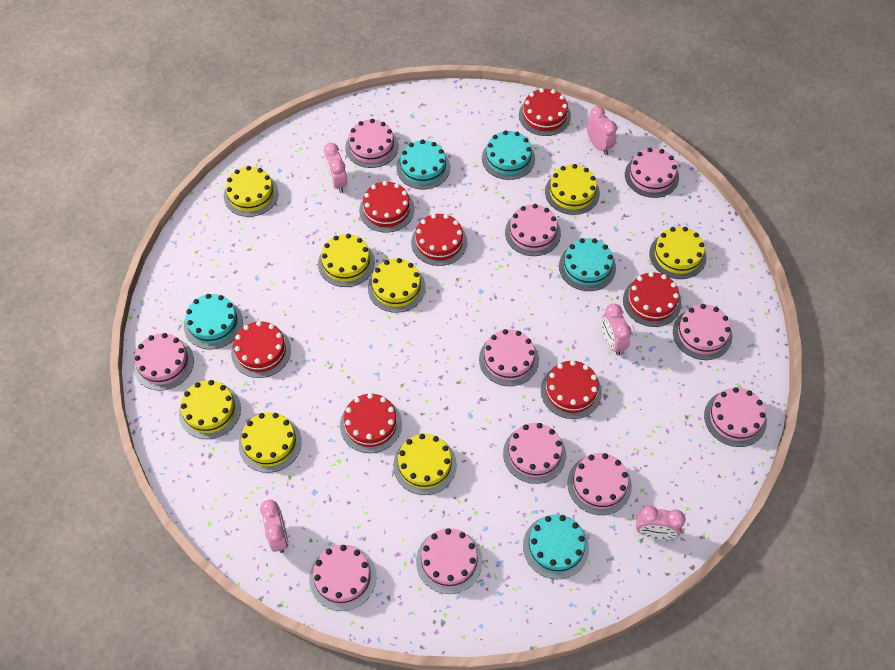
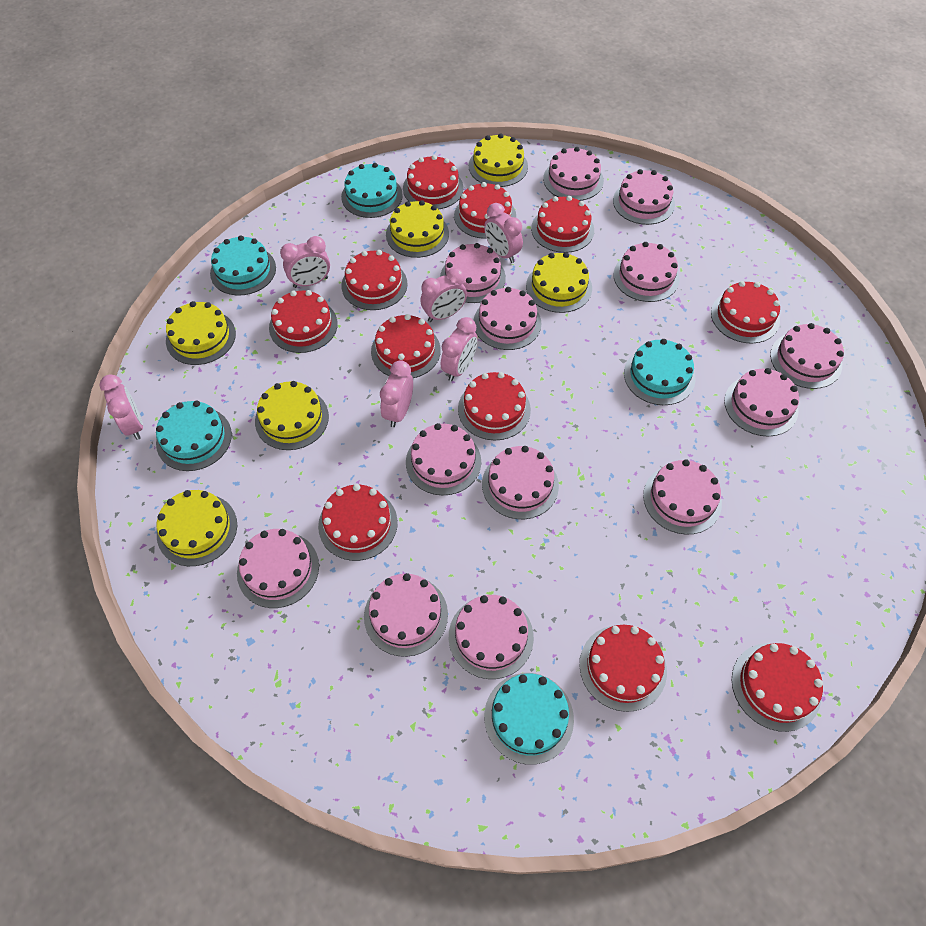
pink cake: 11 -> 13
pink clock: 5 -> 6
red cake: 7 -> 11
yellow cake: 8 -> 6

